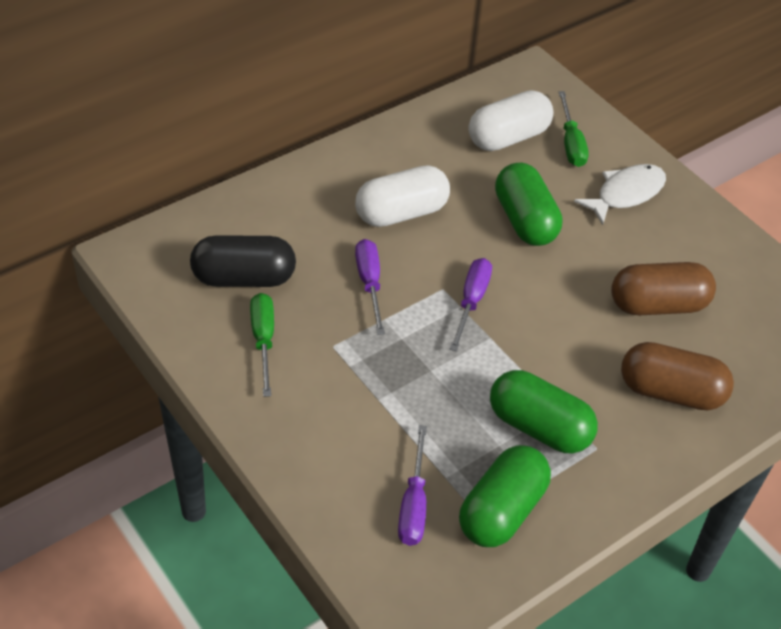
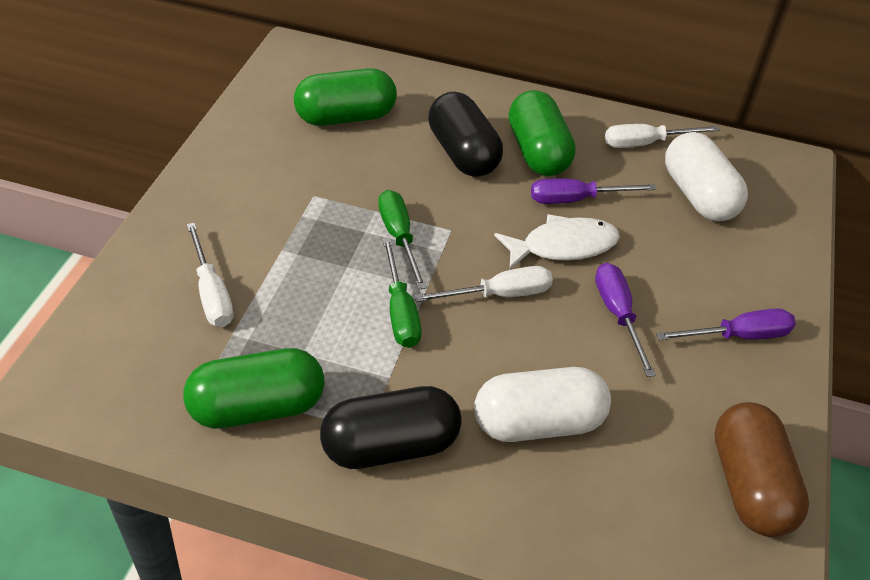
black capsule: 1 -> 2
brown capsule: 2 -> 1
white screwdriver: 0 -> 3

